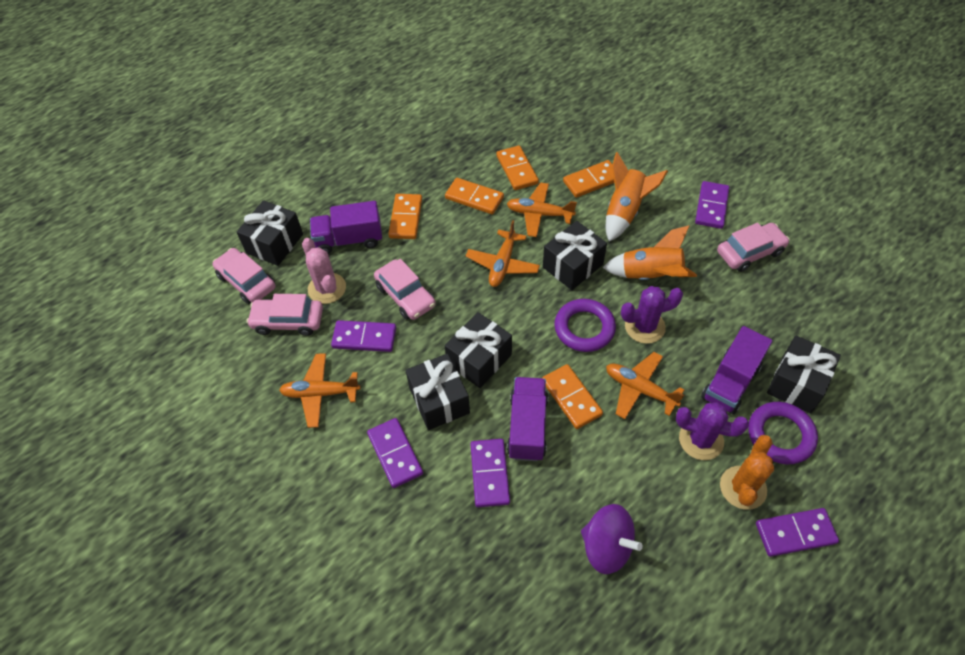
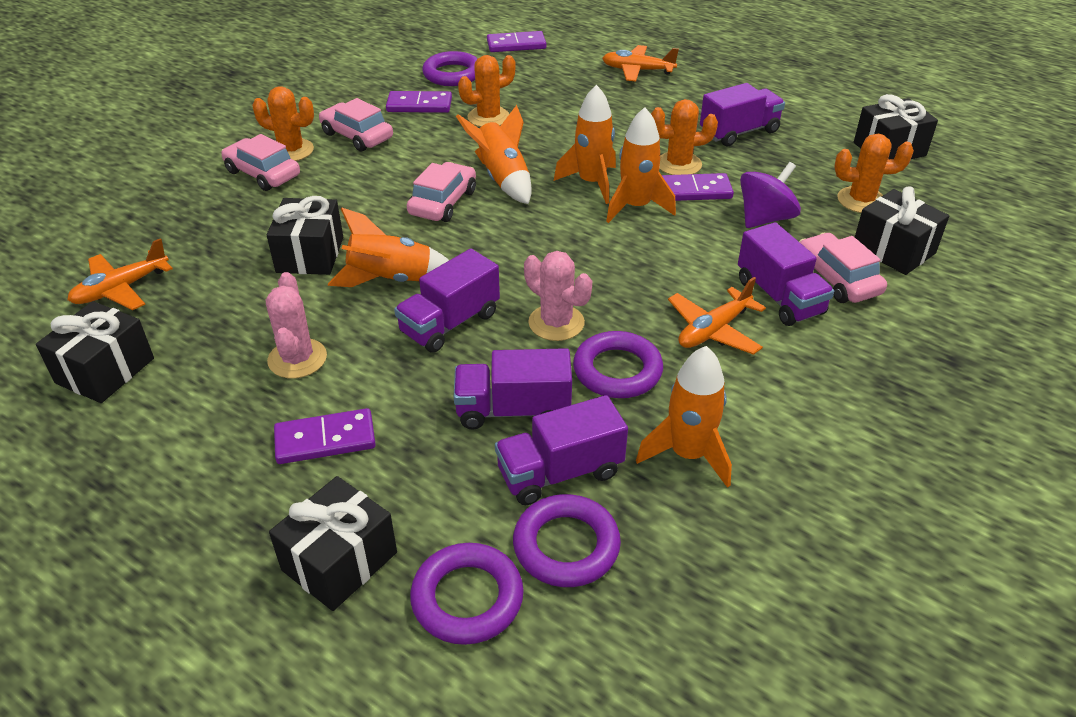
orange cactus: 1 -> 4
orange domino: 5 -> 0
orange plane: 4 -> 3
orange rocket: 2 -> 5
pink cactus: 1 -> 2
purple cactus: 2 -> 0
purple domino: 5 -> 4
purple ring: 2 -> 4
purple truck: 3 -> 5

